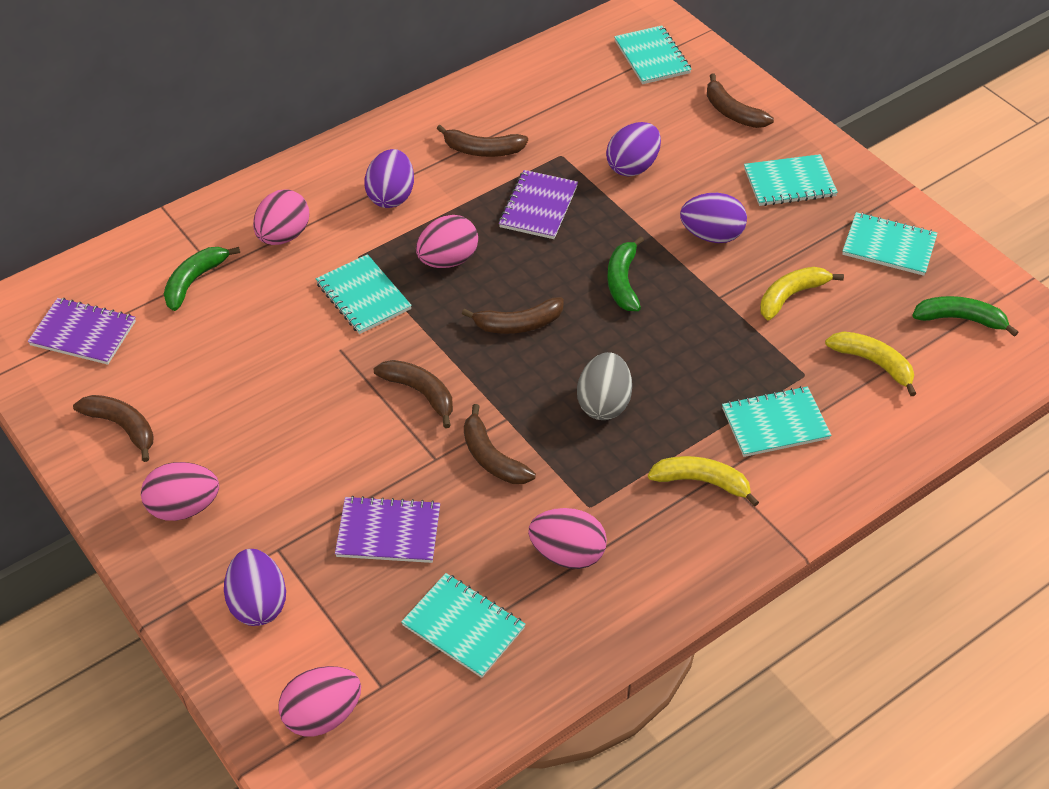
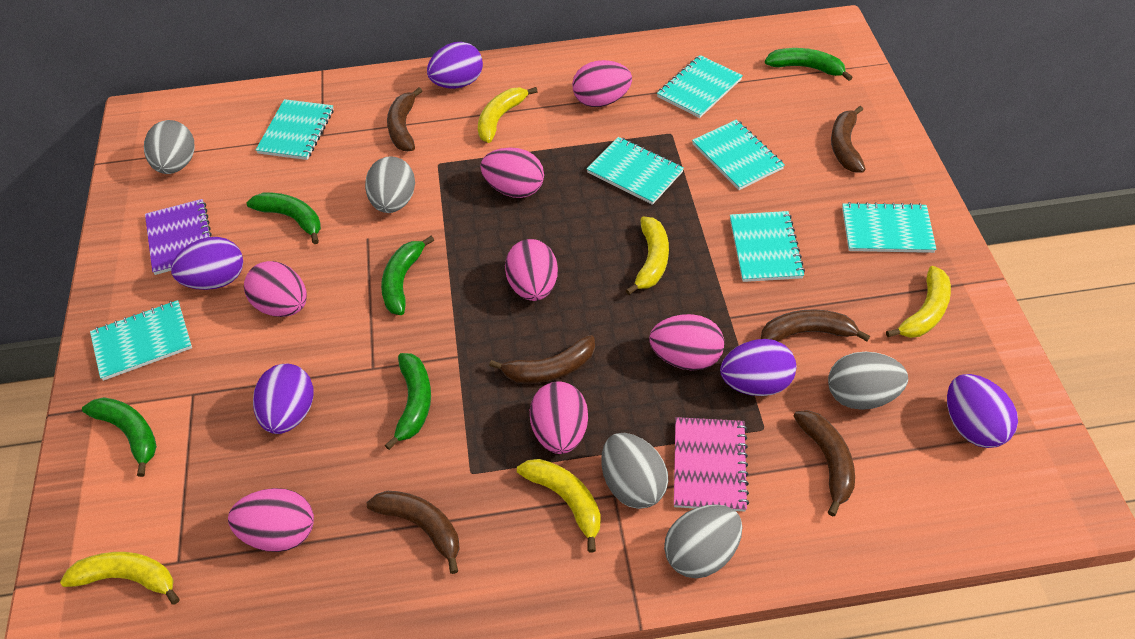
green banana: 3 -> 5
grey egg: 1 -> 5
pink egg: 5 -> 7
pink notebook: 0 -> 1
purple egg: 4 -> 5
purple notebook: 3 -> 1
turquoise notebook: 6 -> 7
yellow banana: 3 -> 5

